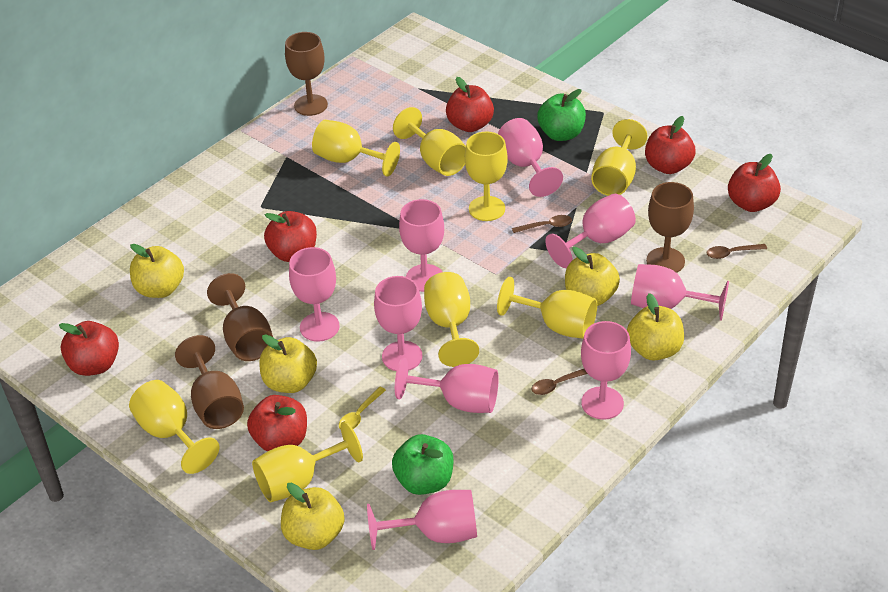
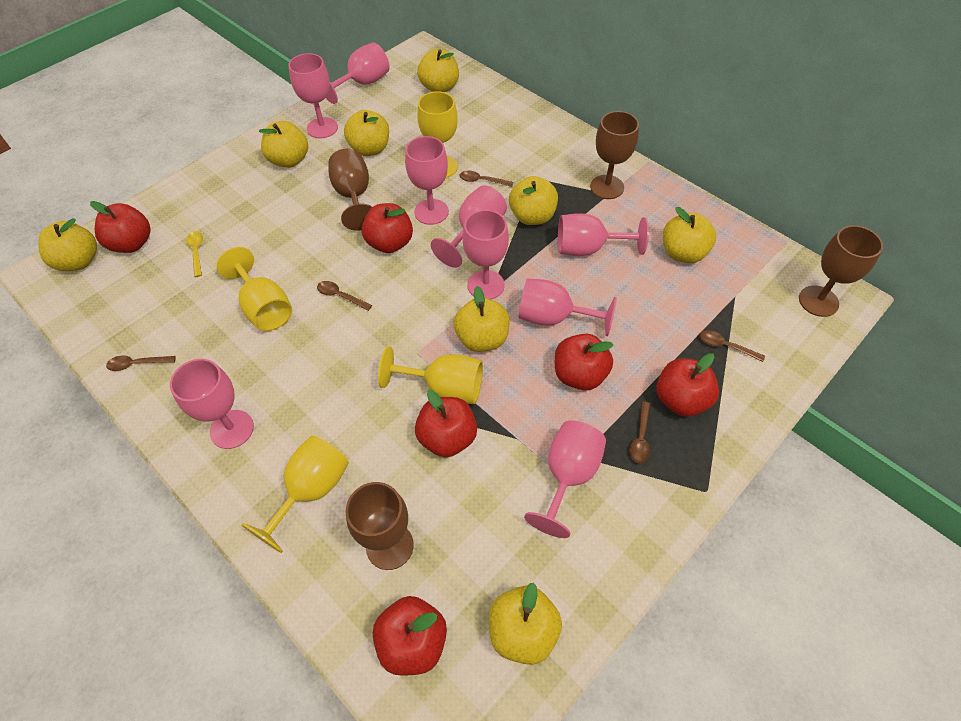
brown spoon: 3 -> 5
green apple: 2 -> 0
yellow apple: 5 -> 8
yellow goblet: 8 -> 4

